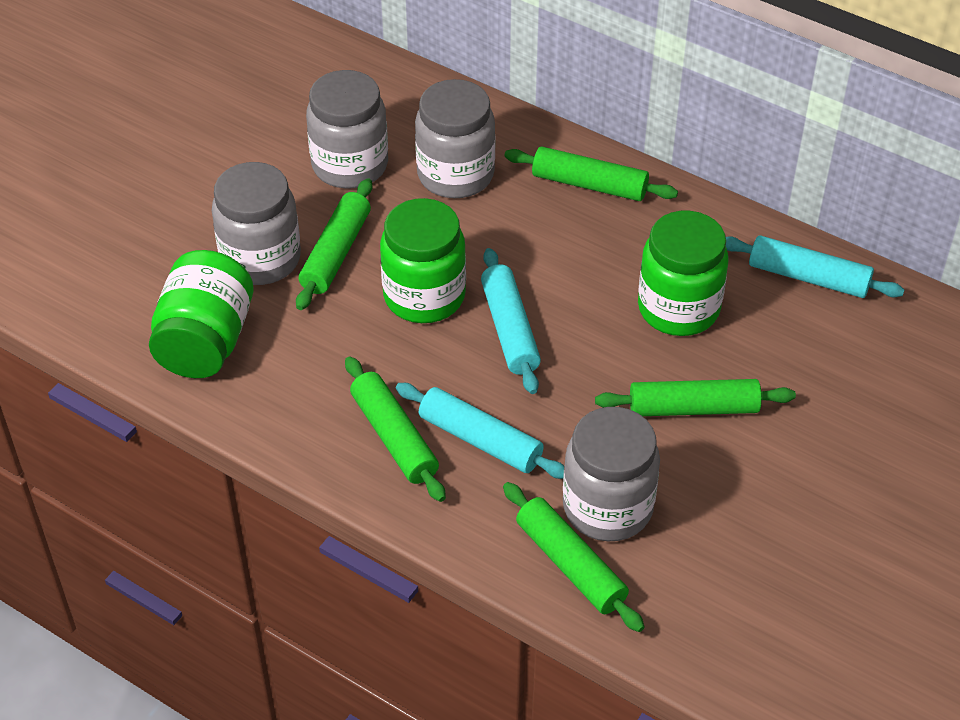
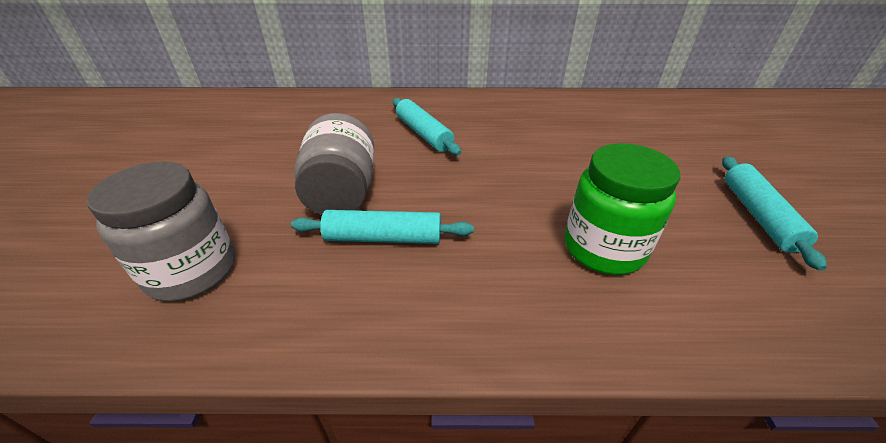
green jar: 3 -> 1
green rolling pin: 5 -> 0
grey jar: 4 -> 2

